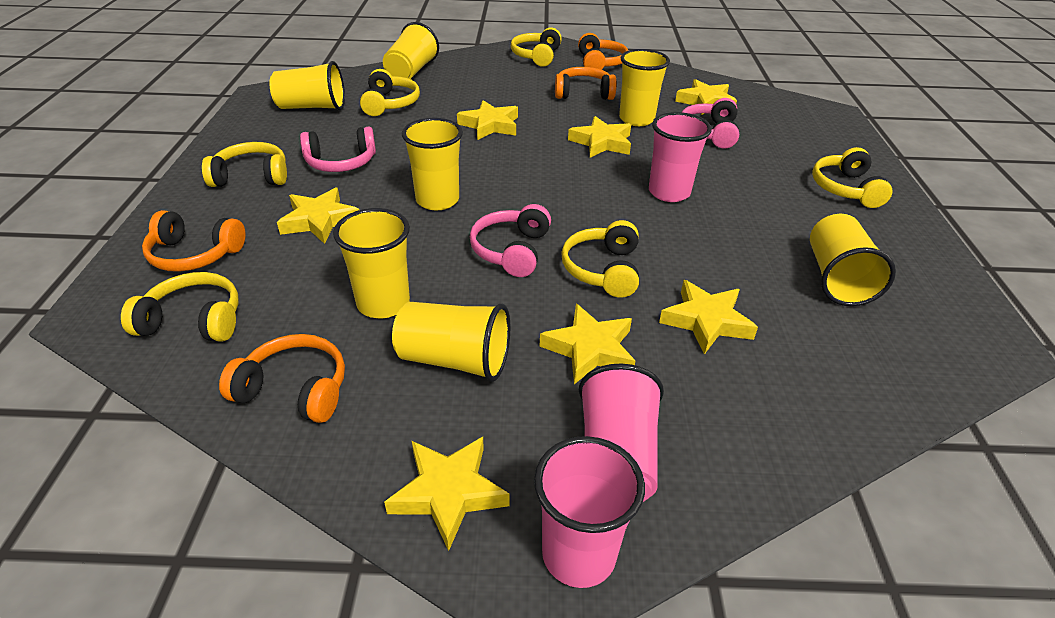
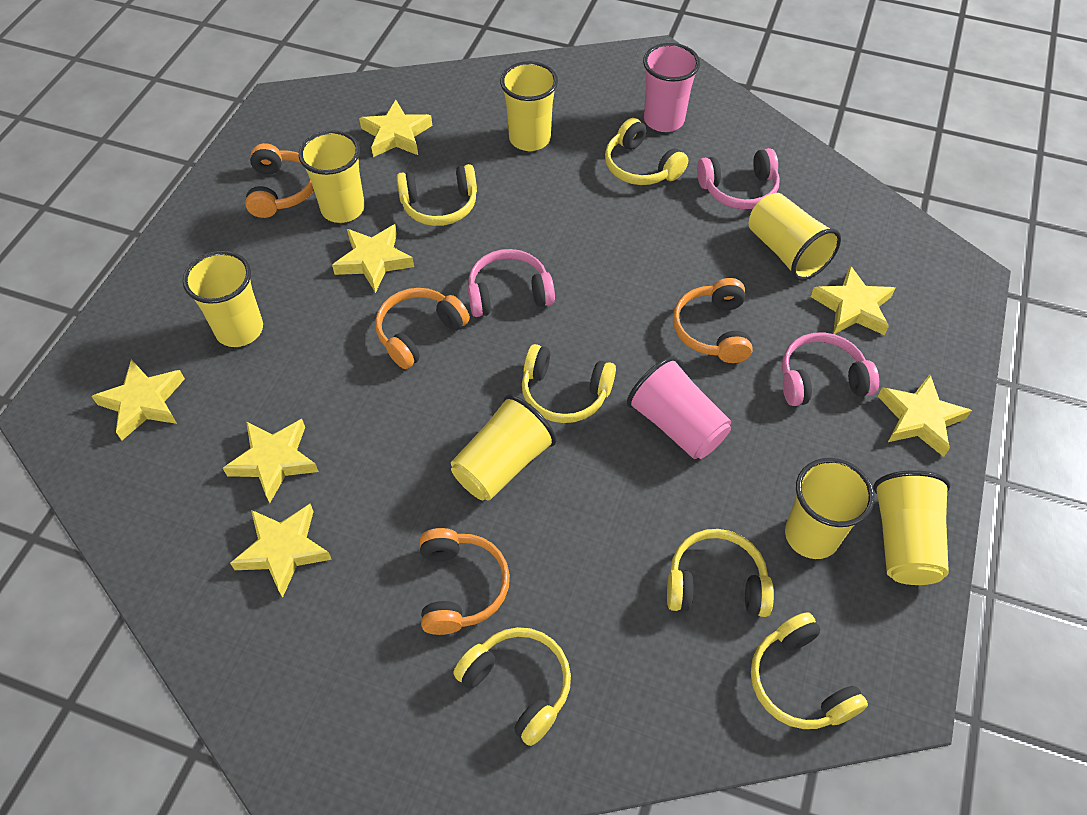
pink cup: 3 -> 2

